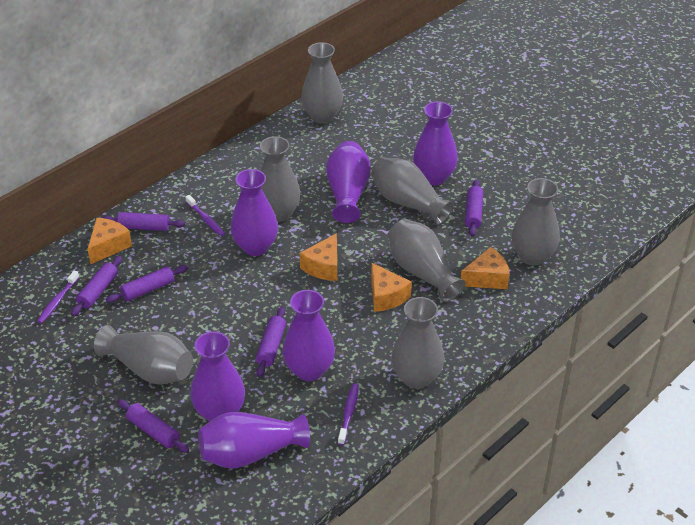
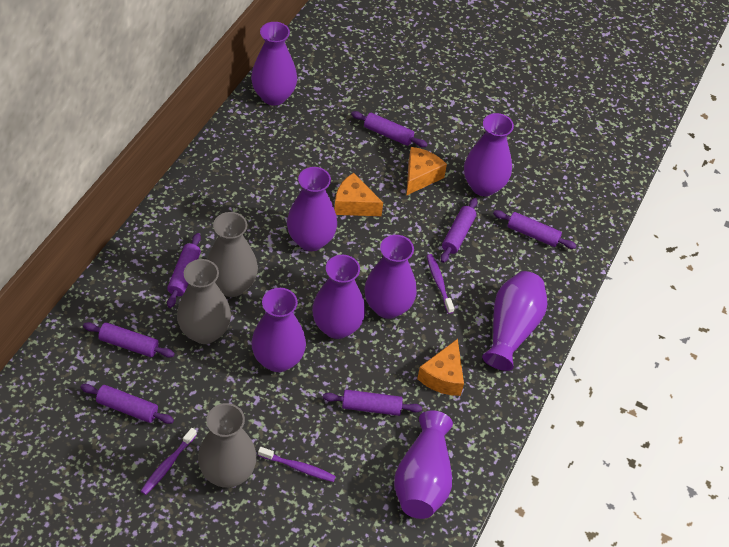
grey vase: 7 -> 3
orange cheese: 4 -> 3
purple rolling pin: 6 -> 7
purple vase: 6 -> 8

